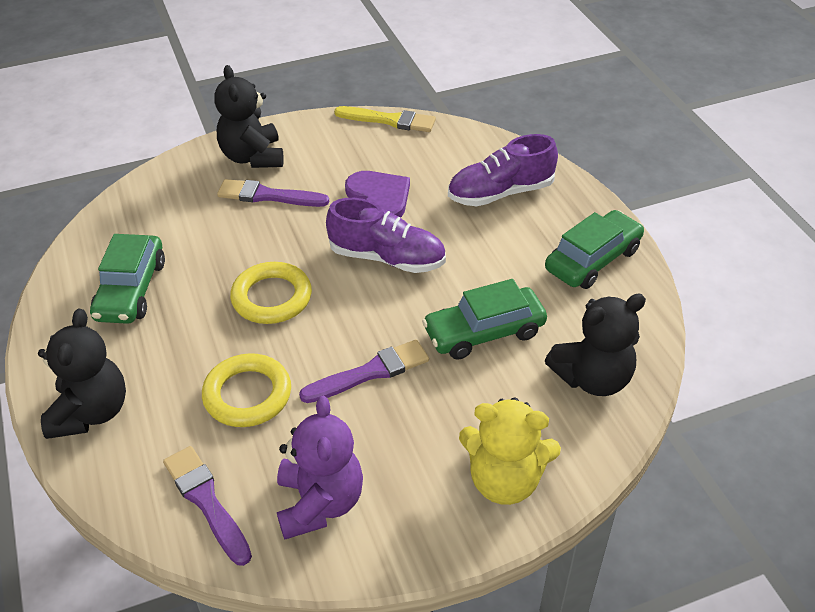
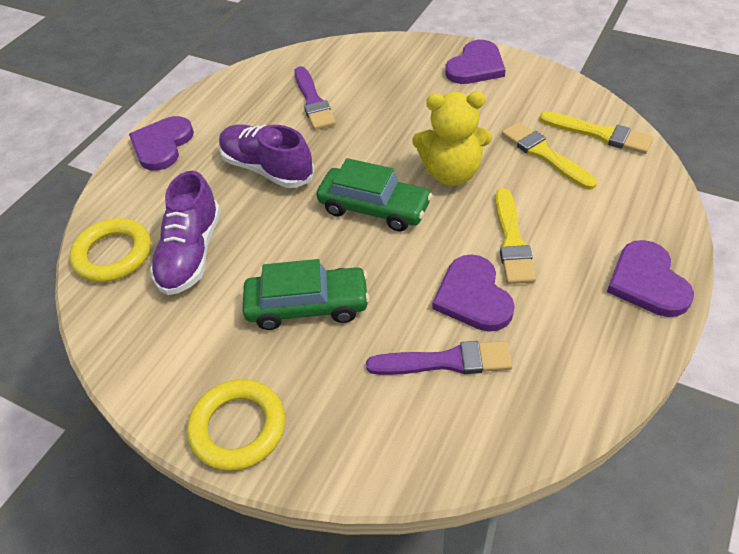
black teddy bear: 3 -> 0
green car: 3 -> 2
purple brush: 3 -> 2
purple heart: 1 -> 4
purple teddy bear: 1 -> 0
yellow brush: 1 -> 3

